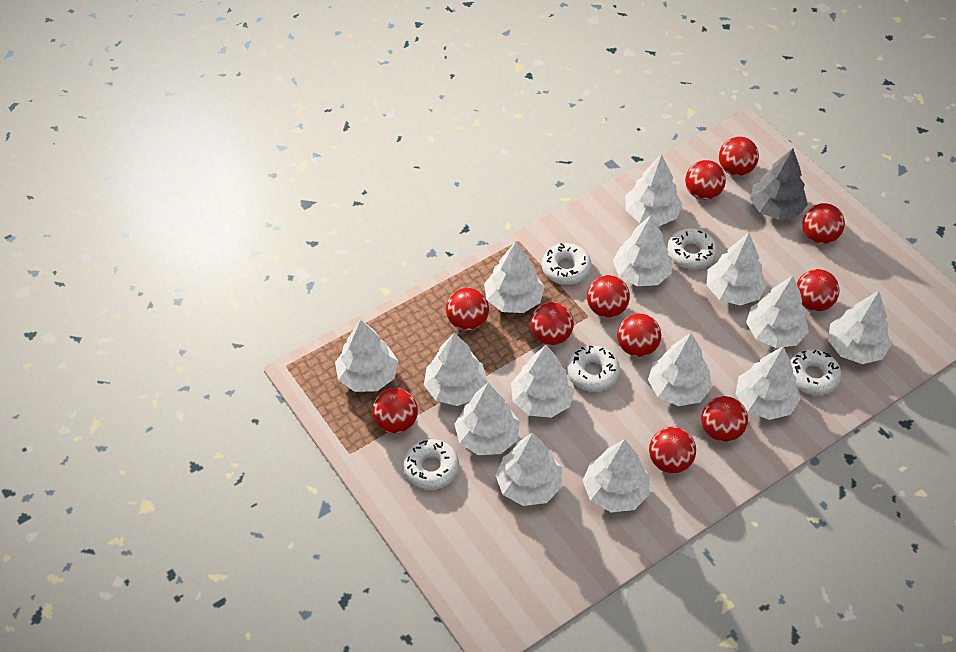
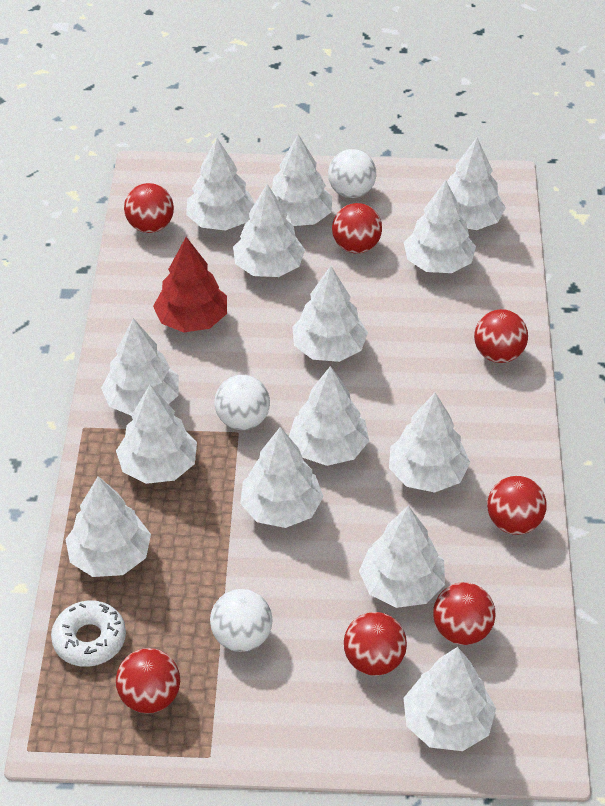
grey tree: 1 -> 0
red ball: 11 -> 7
red tree: 0 -> 1
white ball: 0 -> 3
white donut: 5 -> 1

